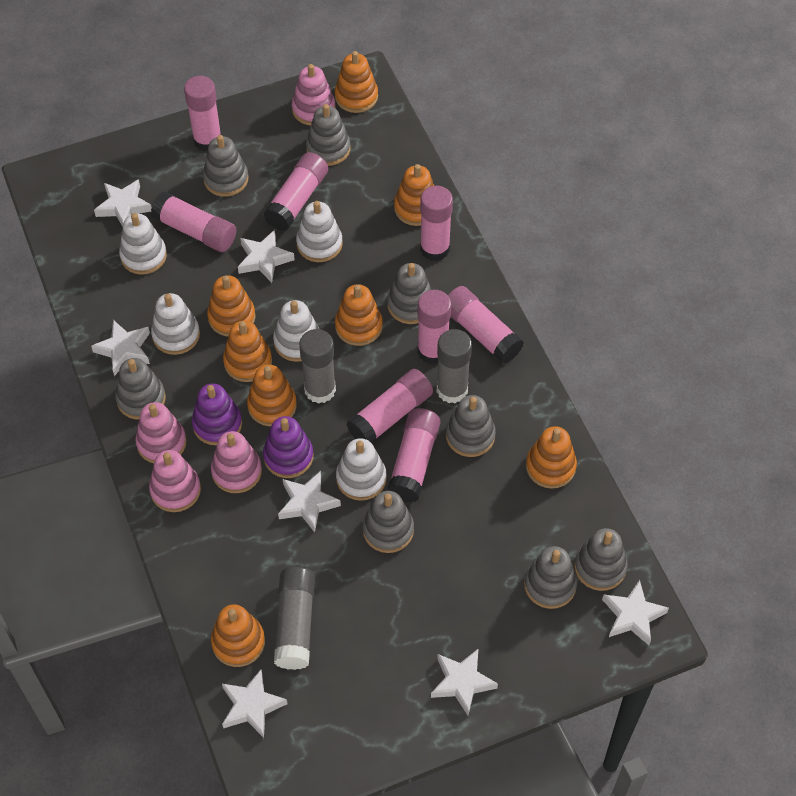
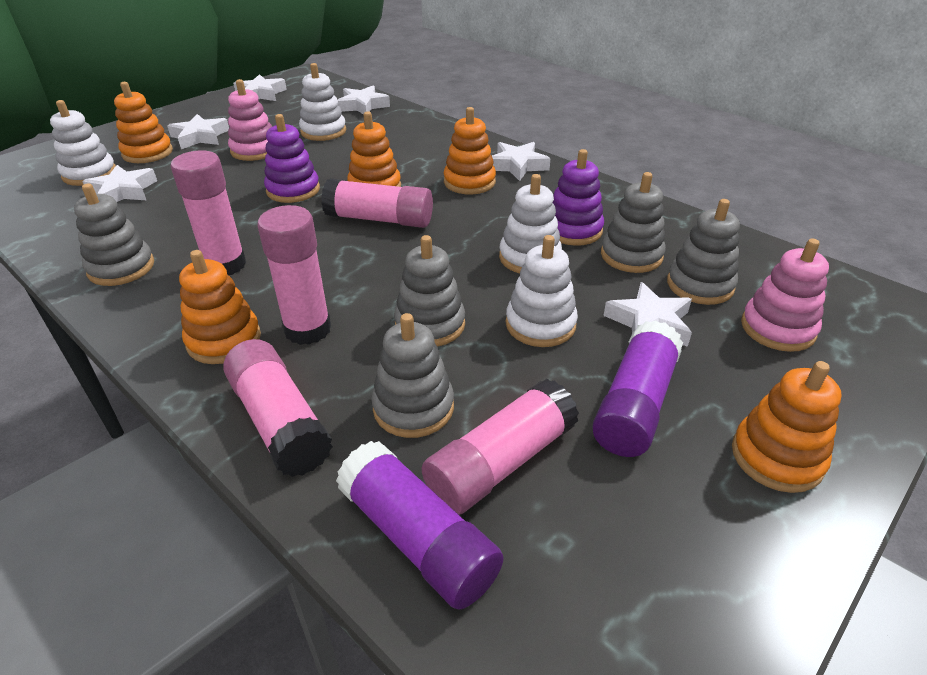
grey glue stick: 3 -> 0
grey stacking toy: 8 -> 5
orange stacking toy: 8 -> 5
pink glue stick: 8 -> 5
pink stacking toy: 4 -> 2
purple glue stick: 0 -> 2
white stacking toy: 5 -> 4
white star: 7 -> 6

